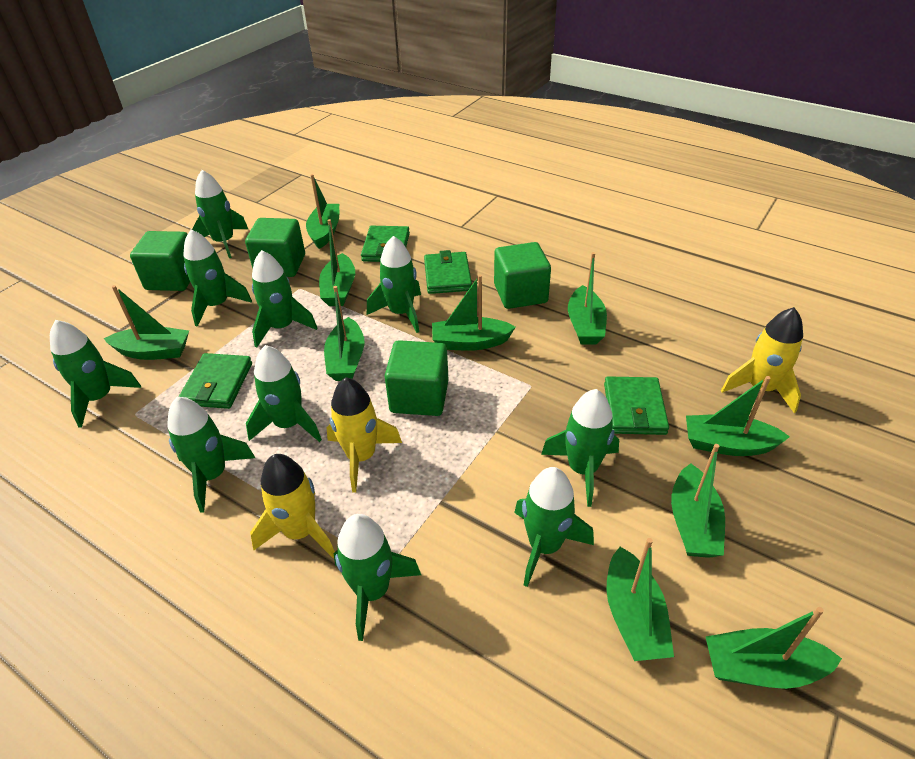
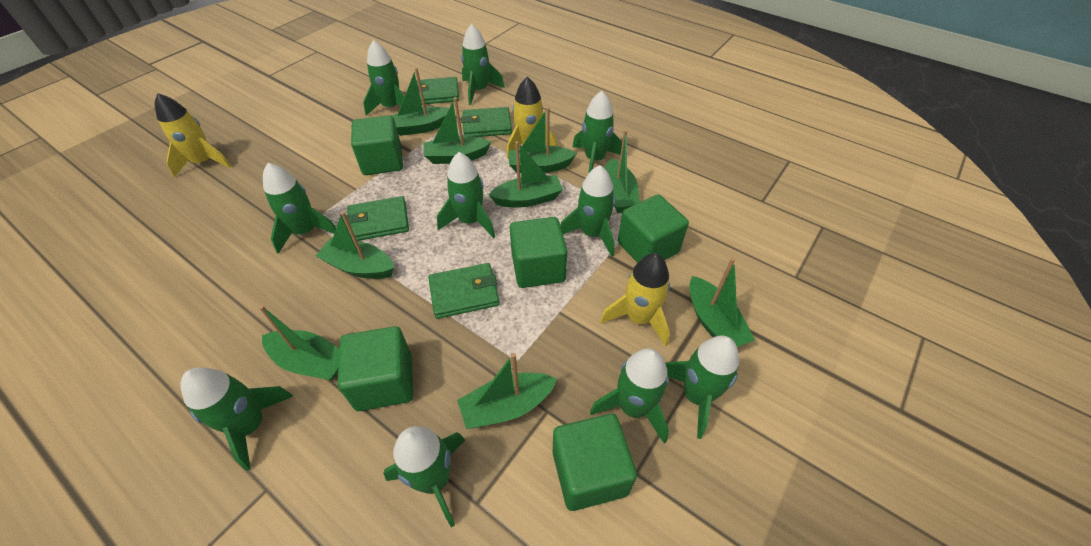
green boat: 10 -> 9
green cube: 4 -> 5

